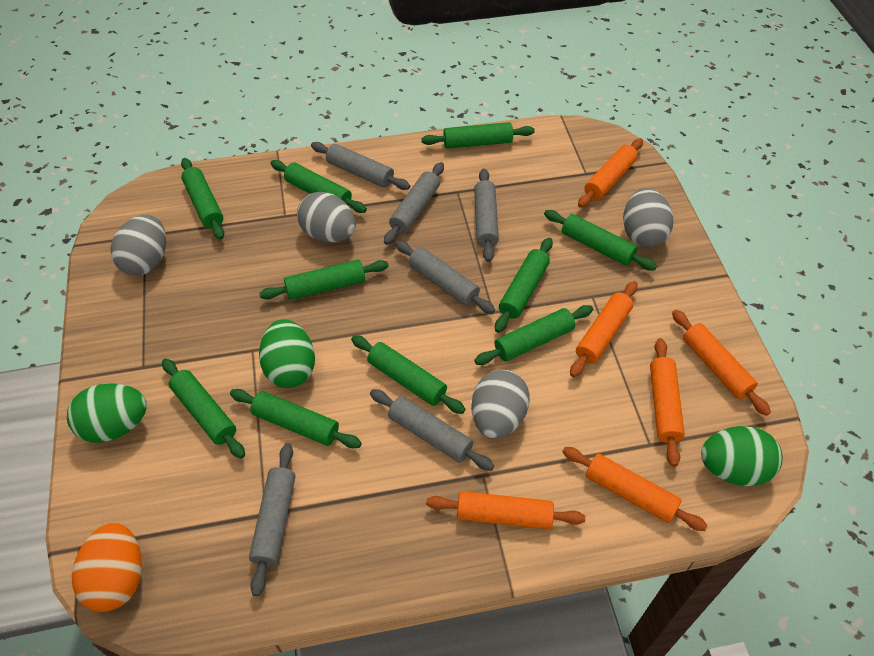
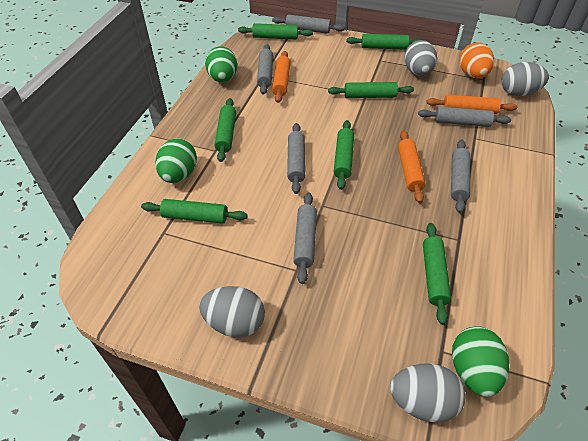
green rolling pin: 10 -> 7
orange rolling pin: 6 -> 3

